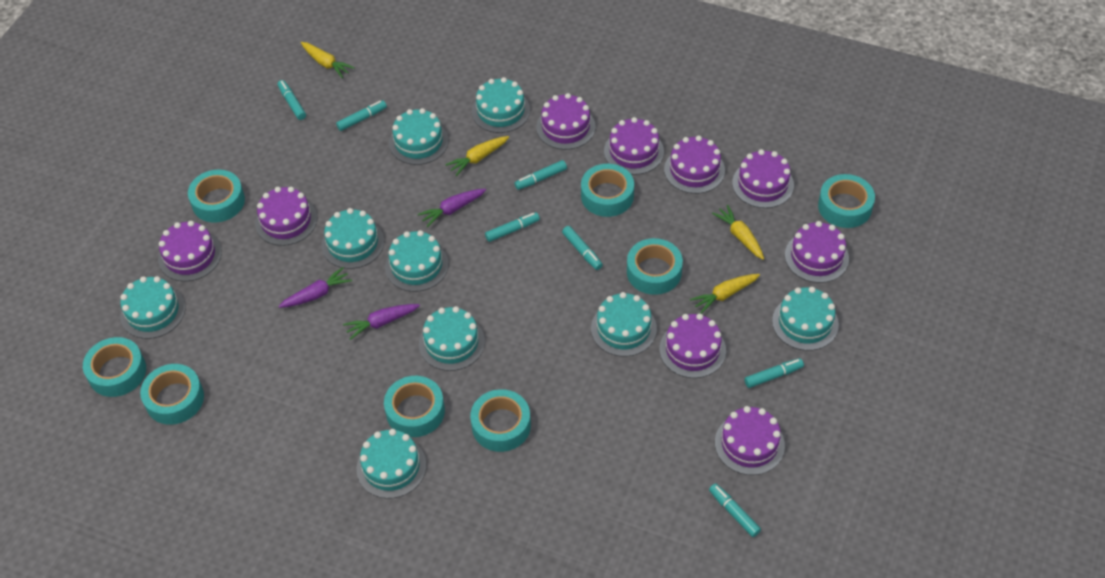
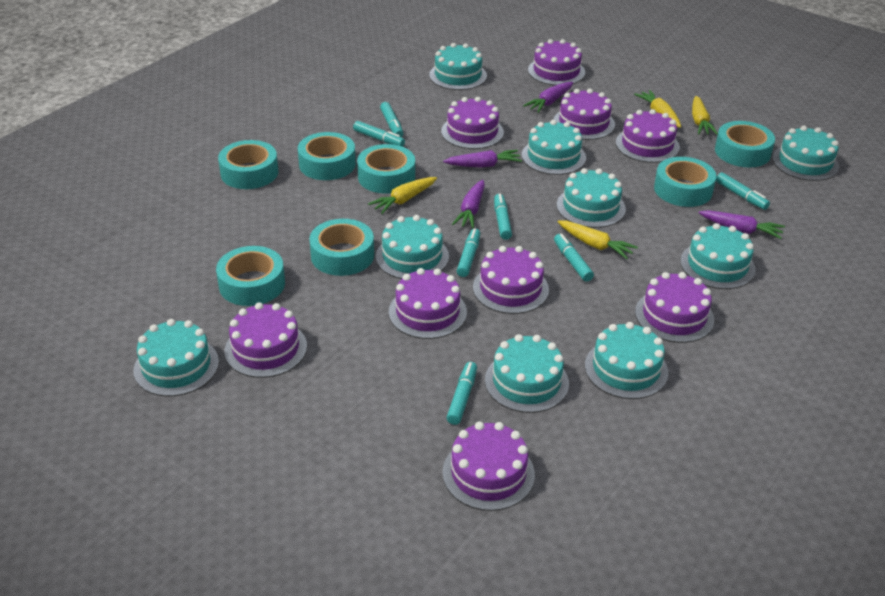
purple carrot: 3 -> 4
turquoise tape: 8 -> 7

